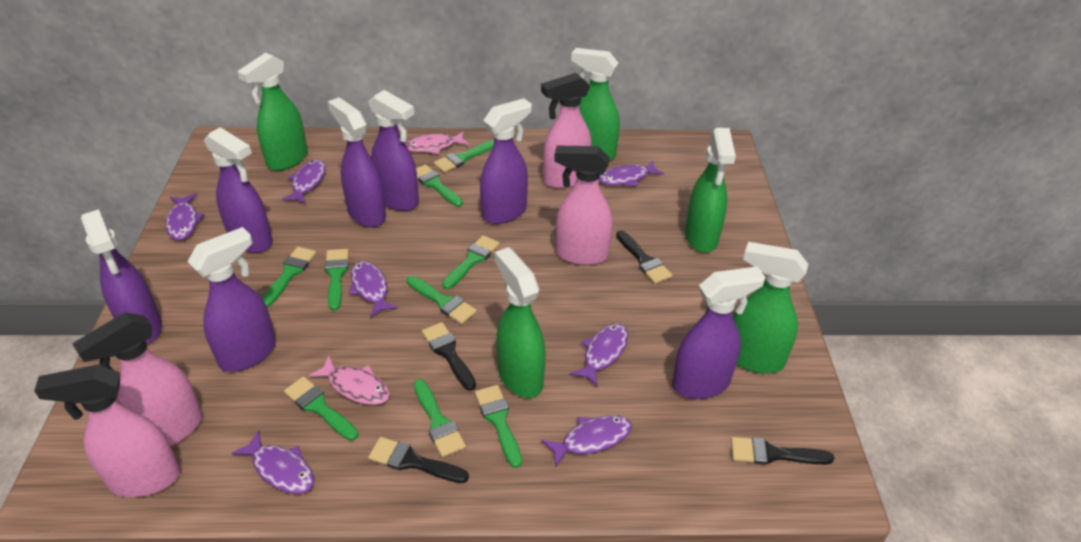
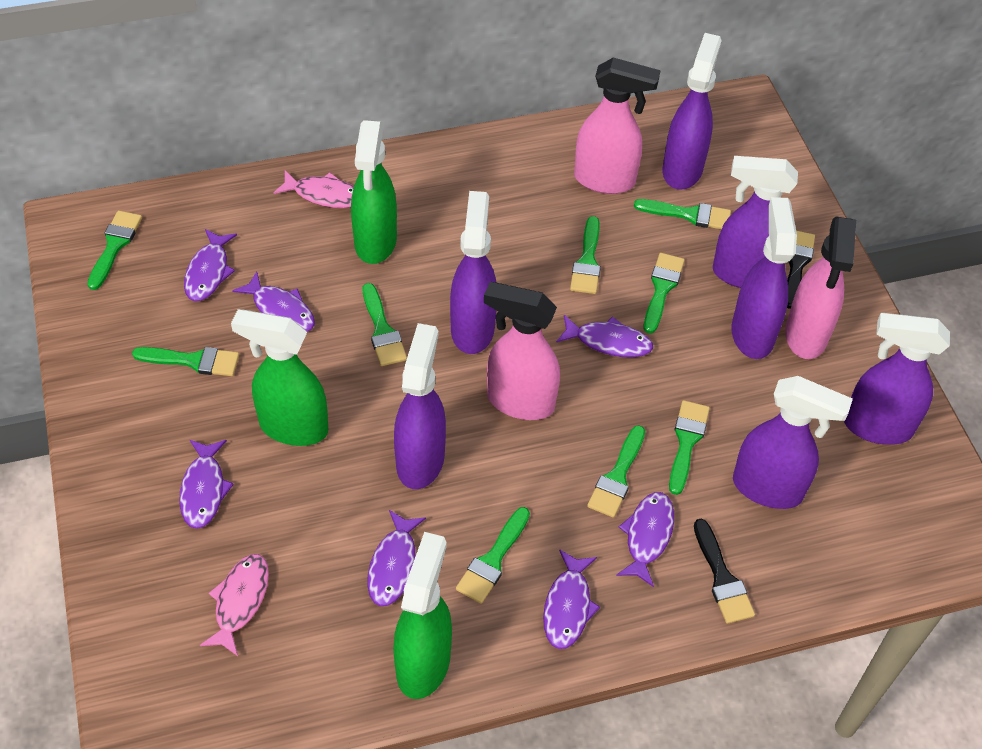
black brush: 4 -> 2
green spray bottle: 5 -> 3
pink spray bottle: 4 -> 3

